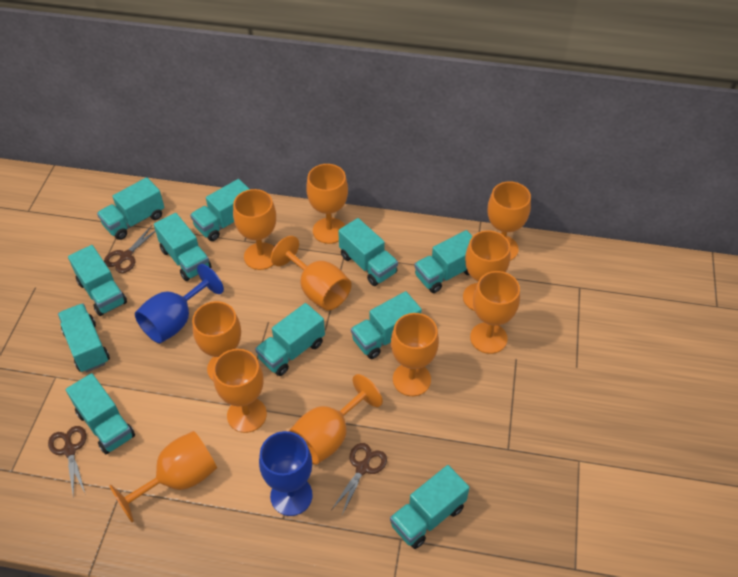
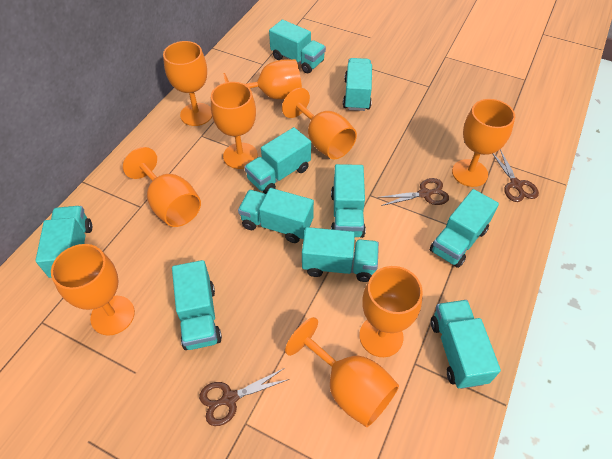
blue goblet: 2 -> 0
orange goblet: 11 -> 9
turquoise truck: 11 -> 10

